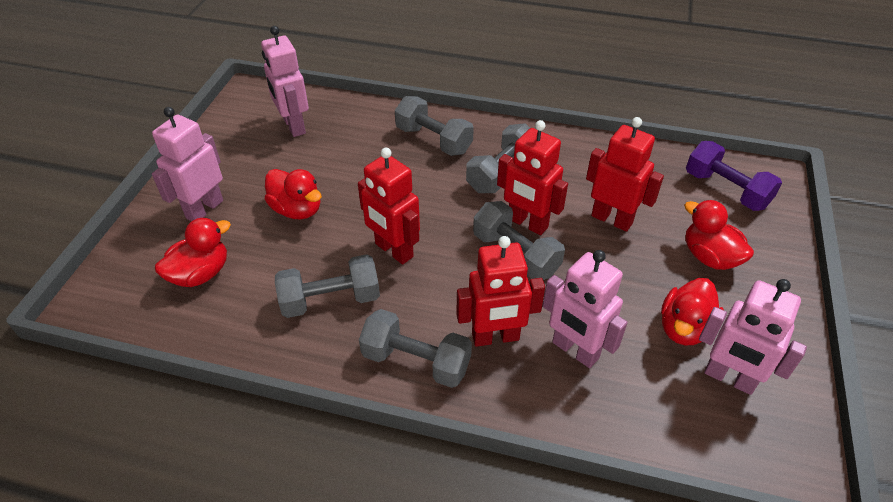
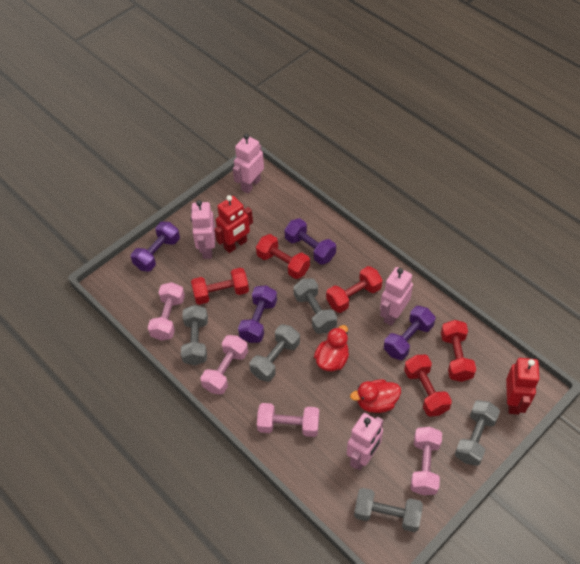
pink dumbbell: 0 -> 4
purple dumbbell: 1 -> 4
red duck: 4 -> 2
red dumbbell: 0 -> 5
red robot: 4 -> 2

